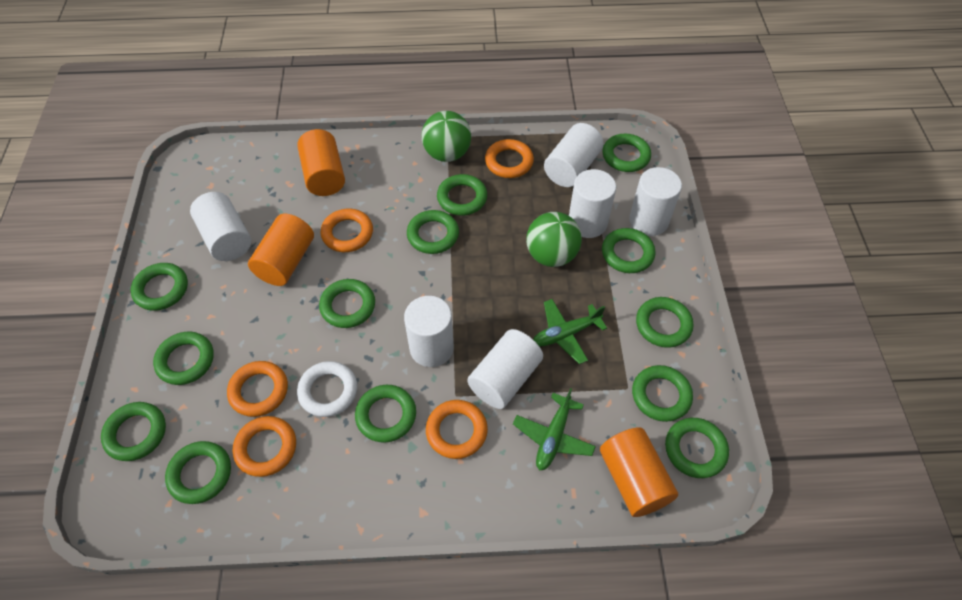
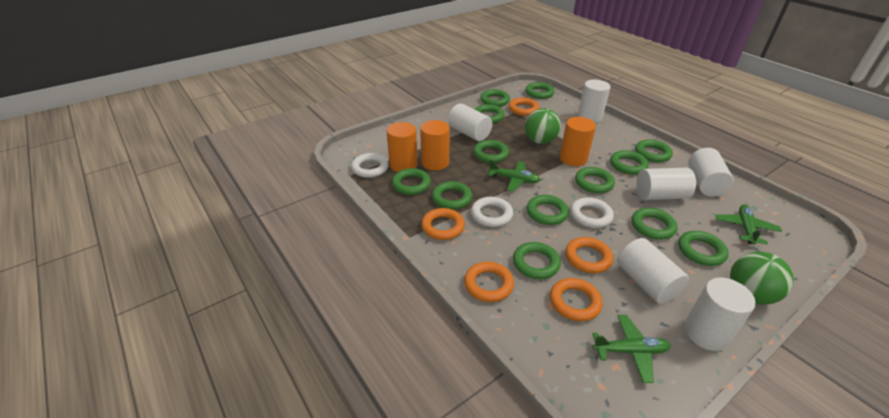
green plane: 2 -> 3
white ring: 1 -> 3

